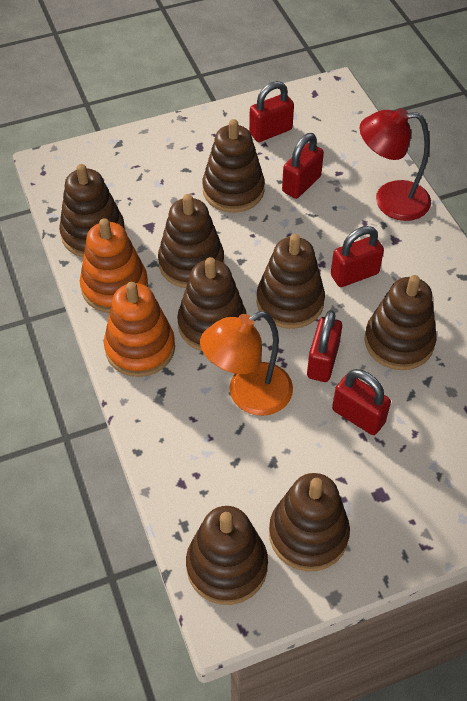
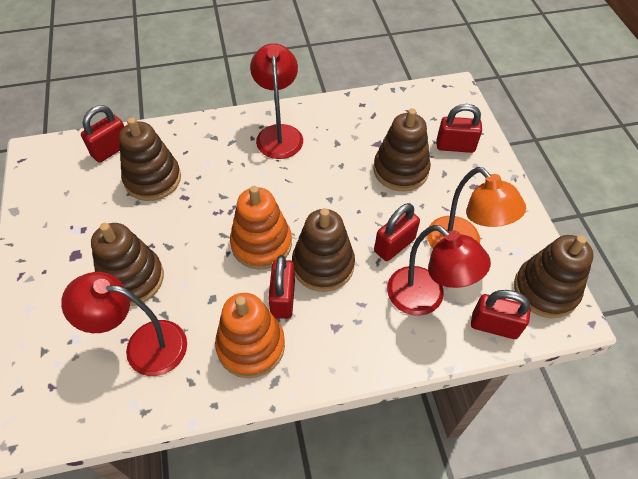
brown stacking toy: 8 -> 5
red lamp: 1 -> 3

